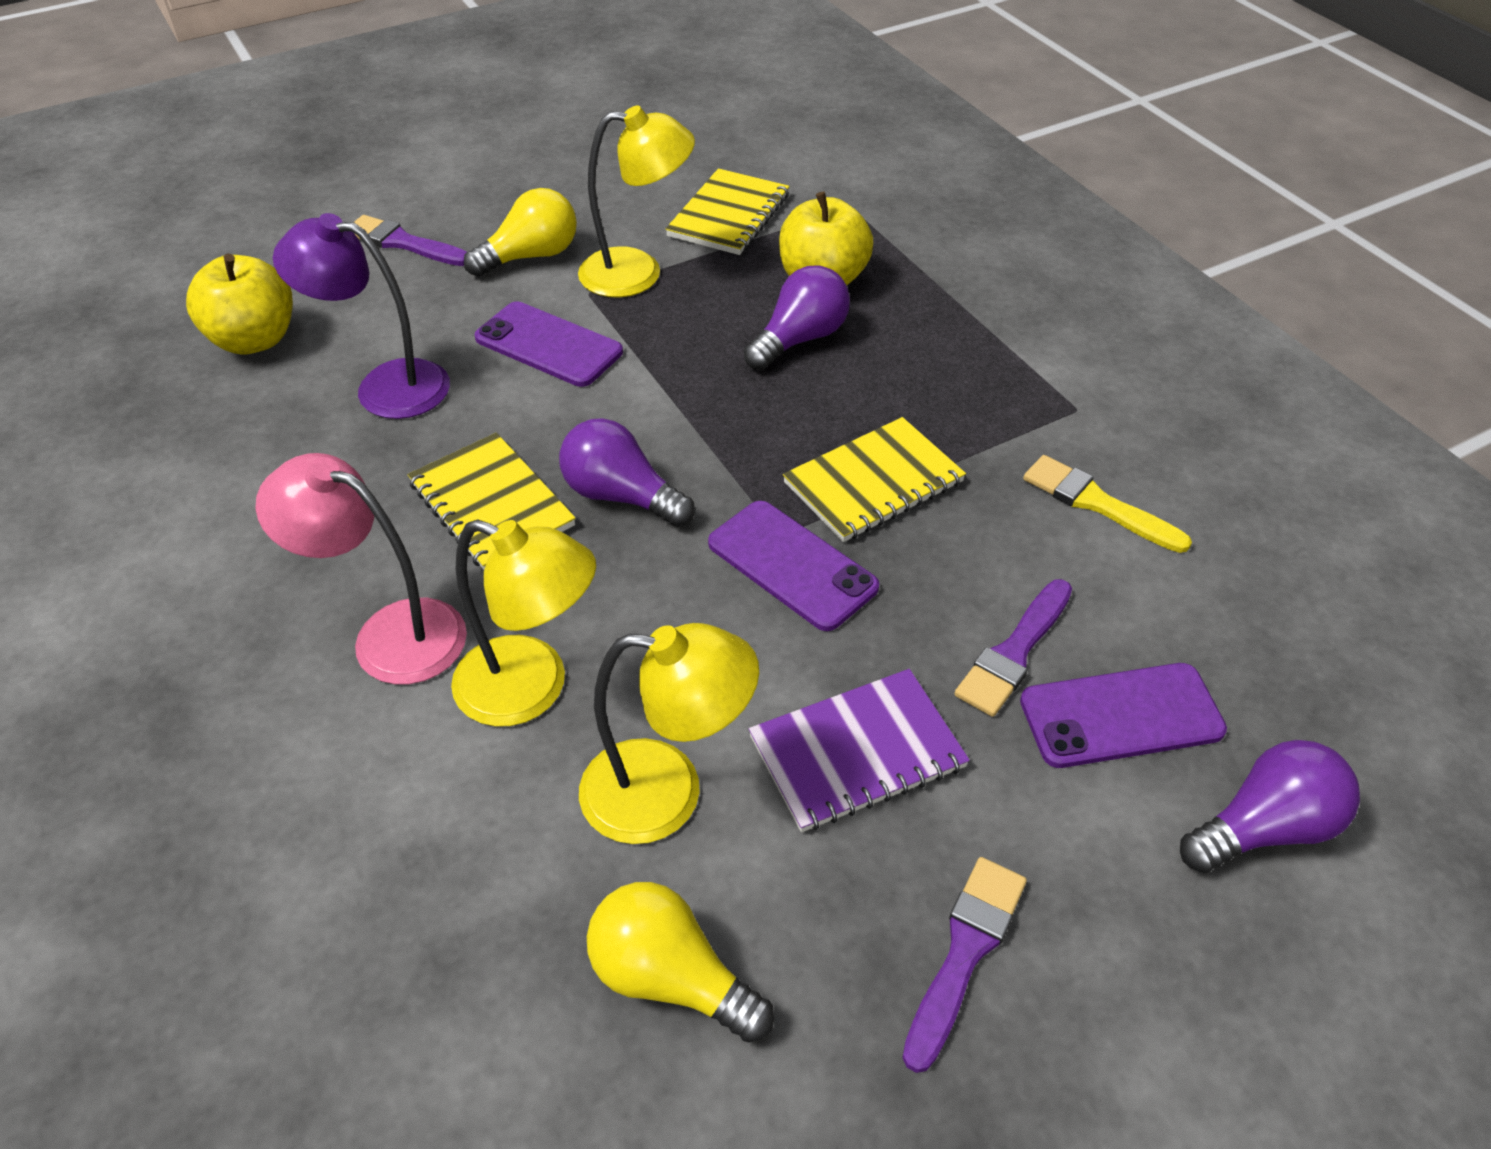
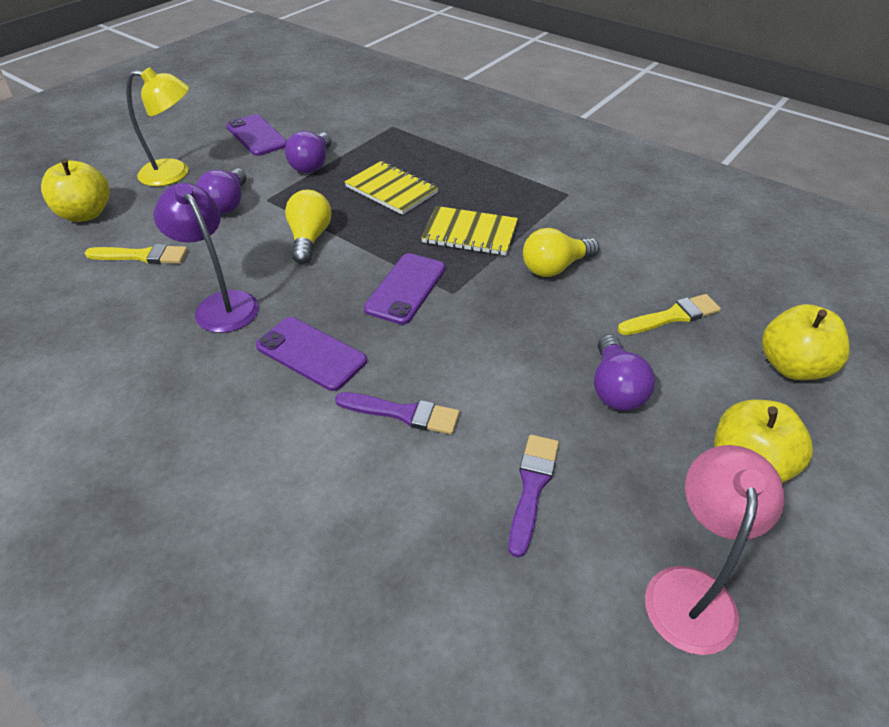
purple brush: 3 -> 2
purple notebook: 1 -> 0
yellow apple: 2 -> 3
yellow brush: 1 -> 2
yellow lamp: 3 -> 1
yellow notebook: 3 -> 2

